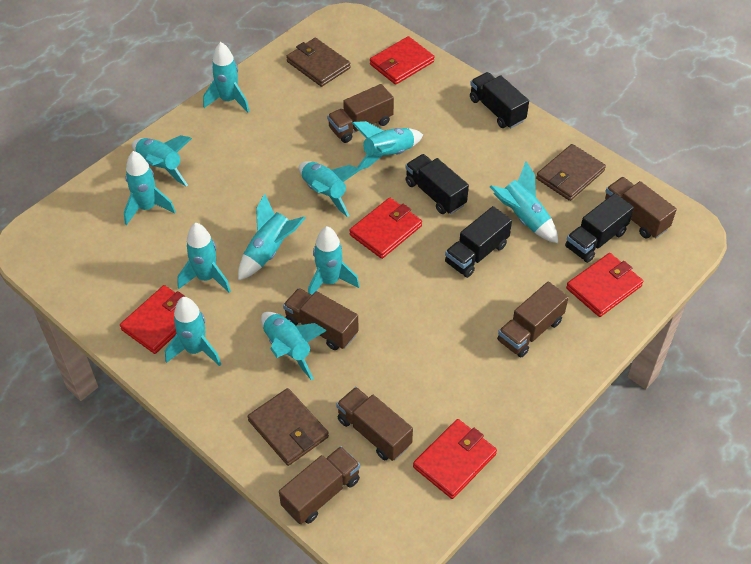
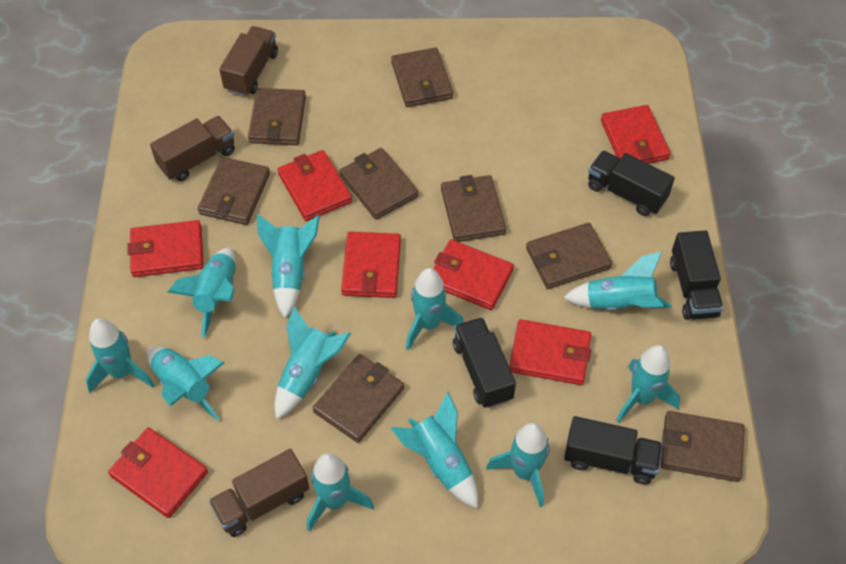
brown truck: 6 -> 3
brown wallet: 3 -> 8
red wallet: 5 -> 7

